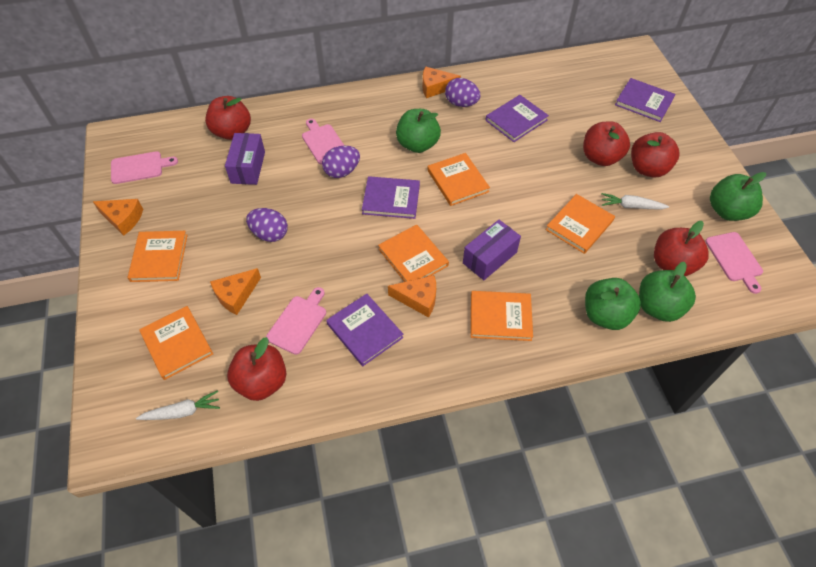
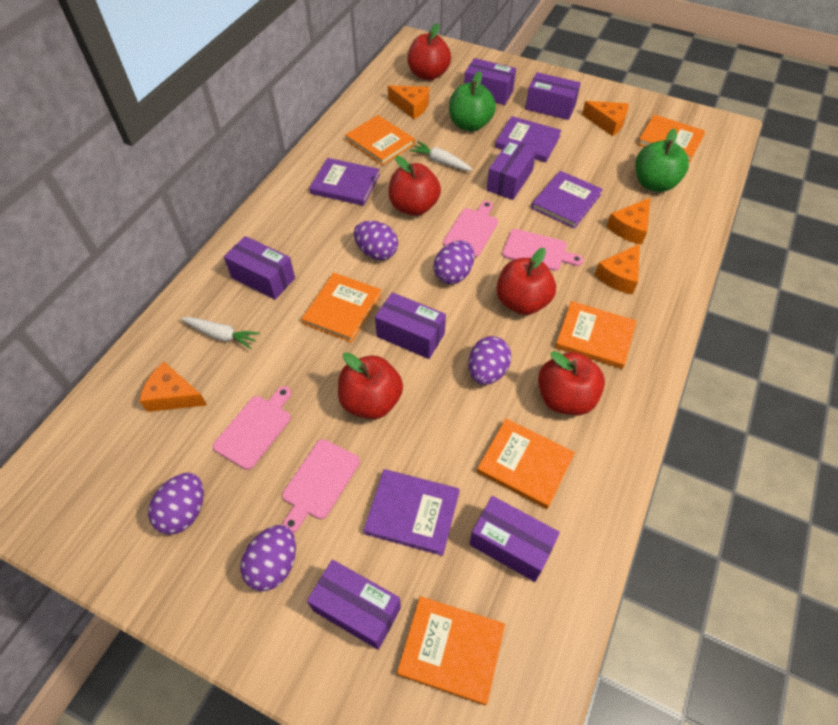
green apple: 4 -> 2
orange cheese: 4 -> 5
purple box: 2 -> 7
purple egg: 3 -> 5

